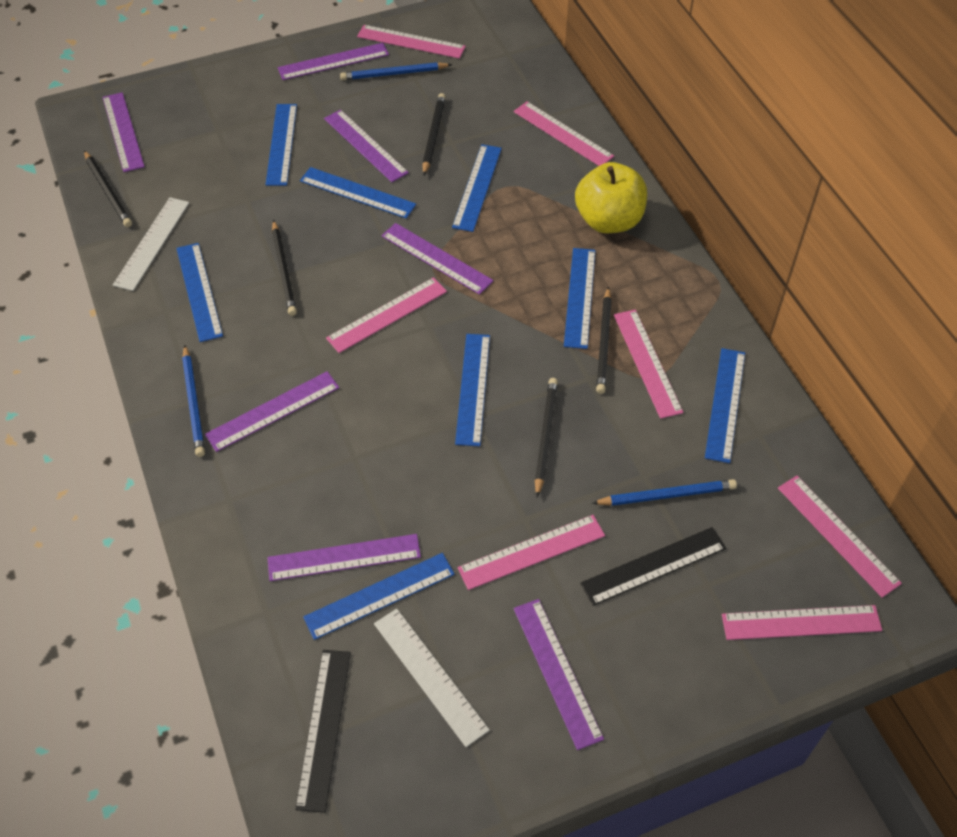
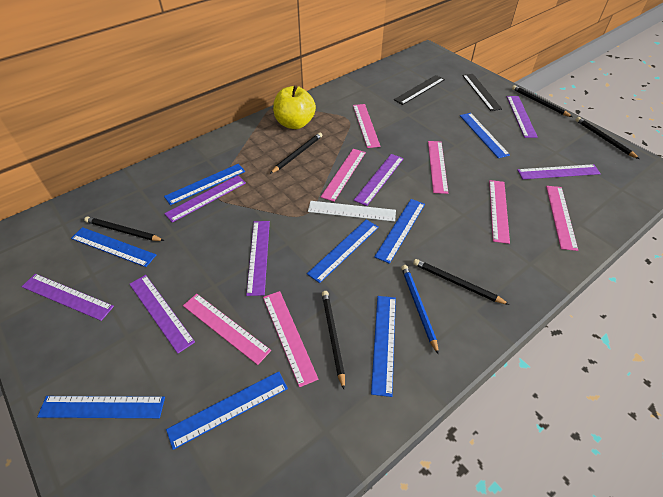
black pencil: 5 -> 6
blue pencil: 3 -> 1
white ruler: 2 -> 1

